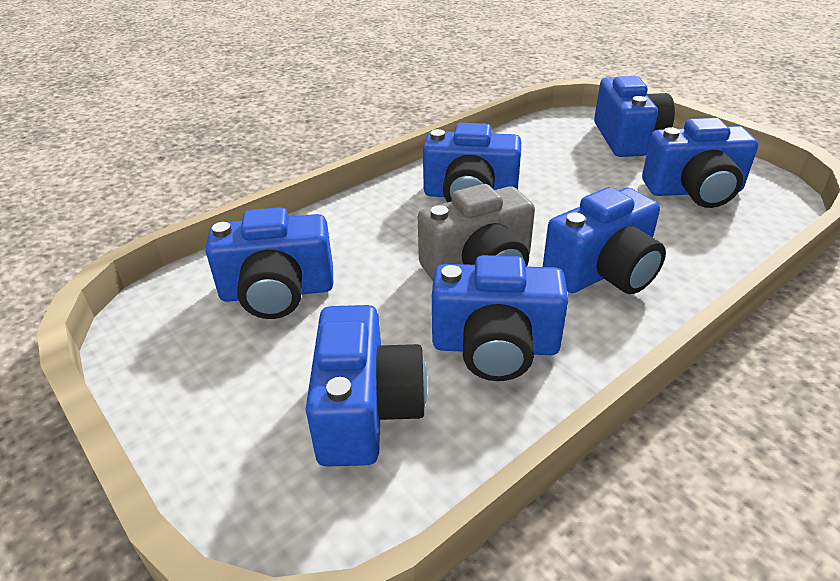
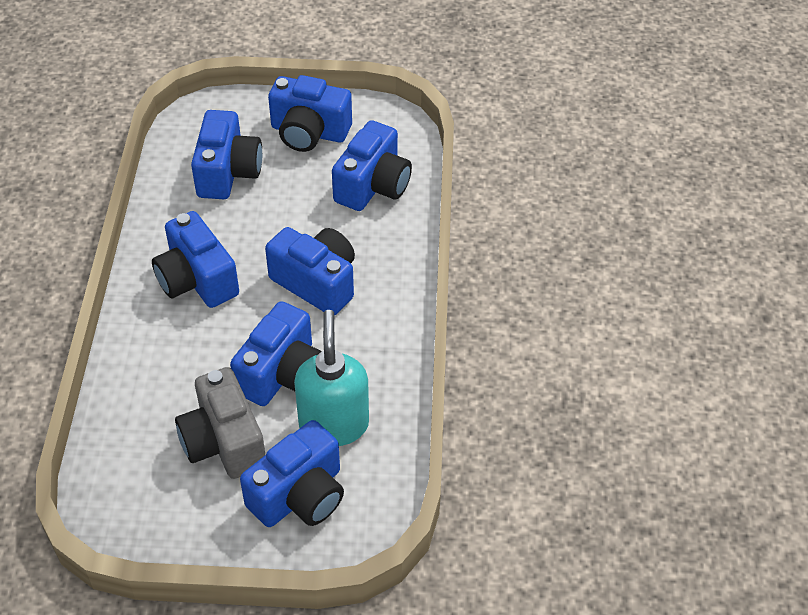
turquoise soap dispenser: 0 -> 1

